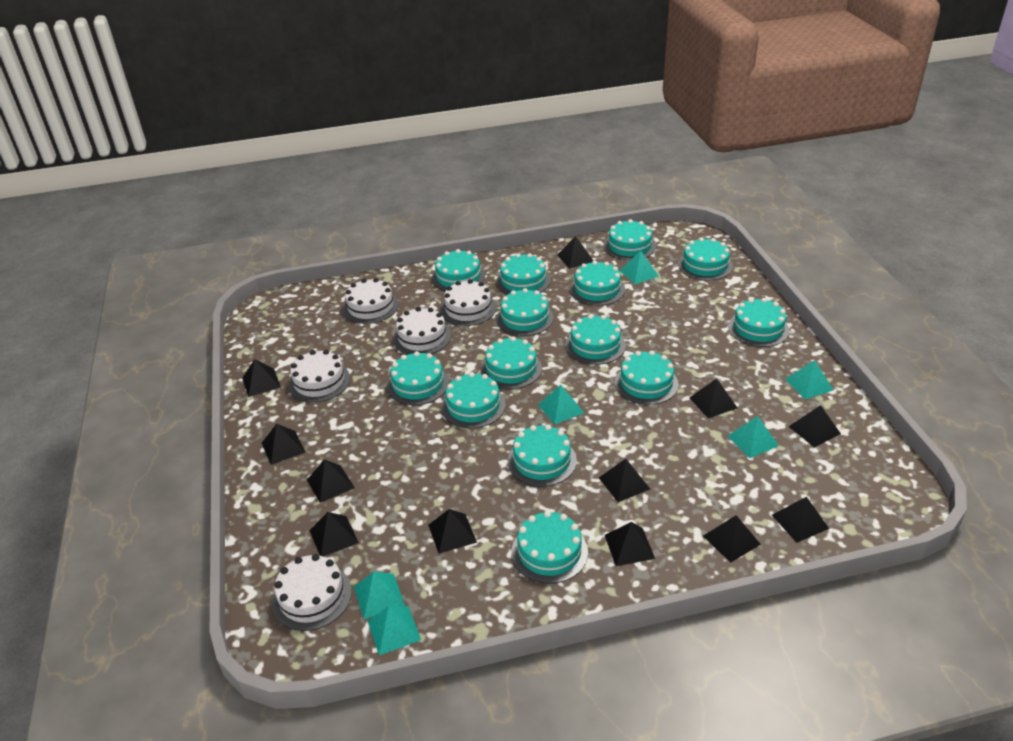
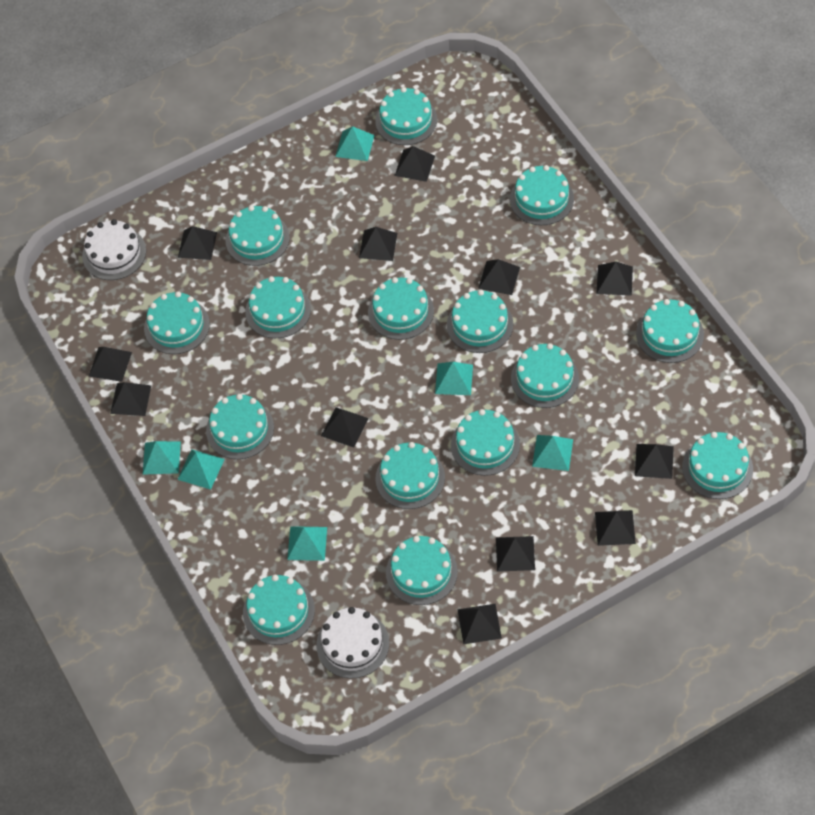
turquoise cake: 14 -> 15
white cake: 5 -> 2

